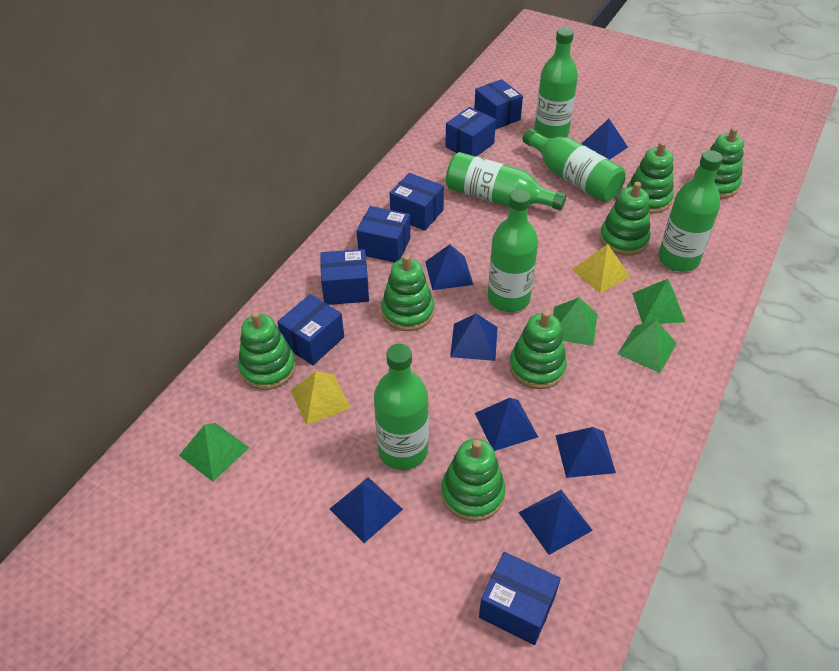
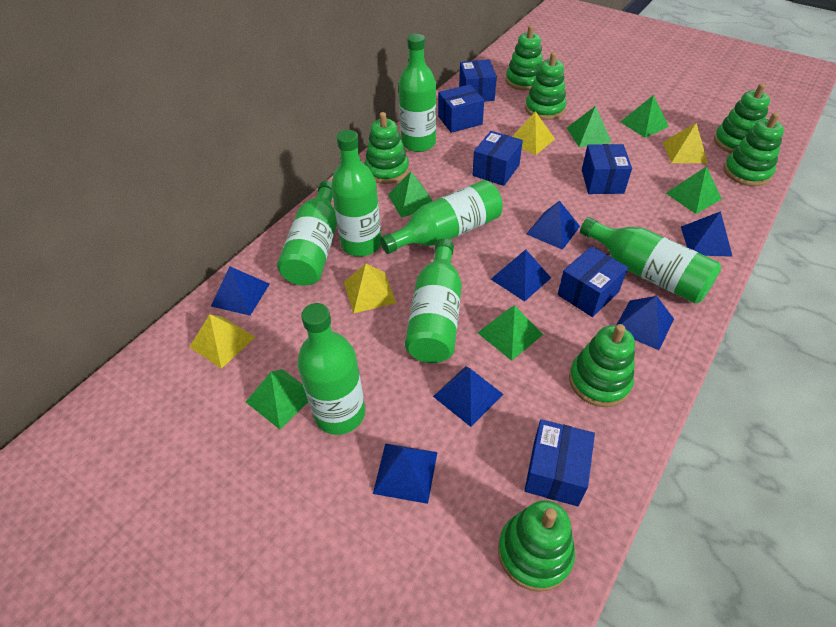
blue box: 7 -> 6
green bottle: 6 -> 7
green pyramid: 4 -> 6
yellow pyramid: 2 -> 4

